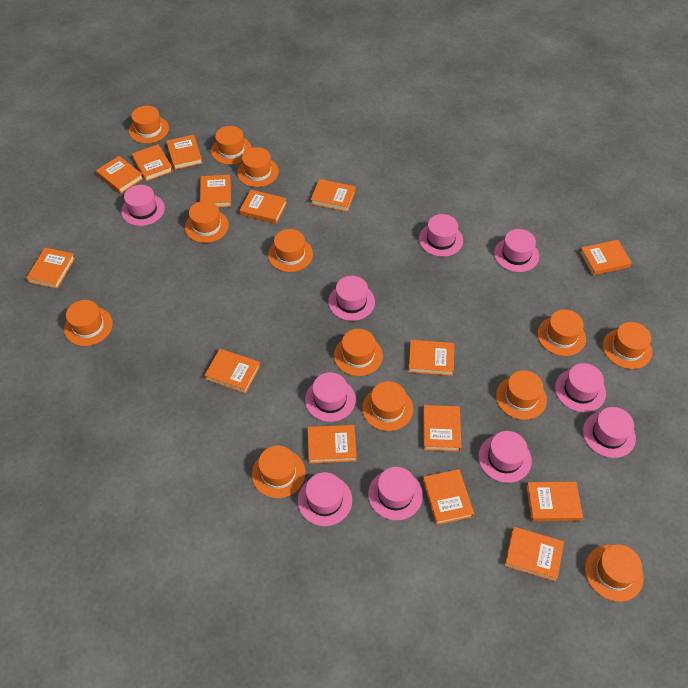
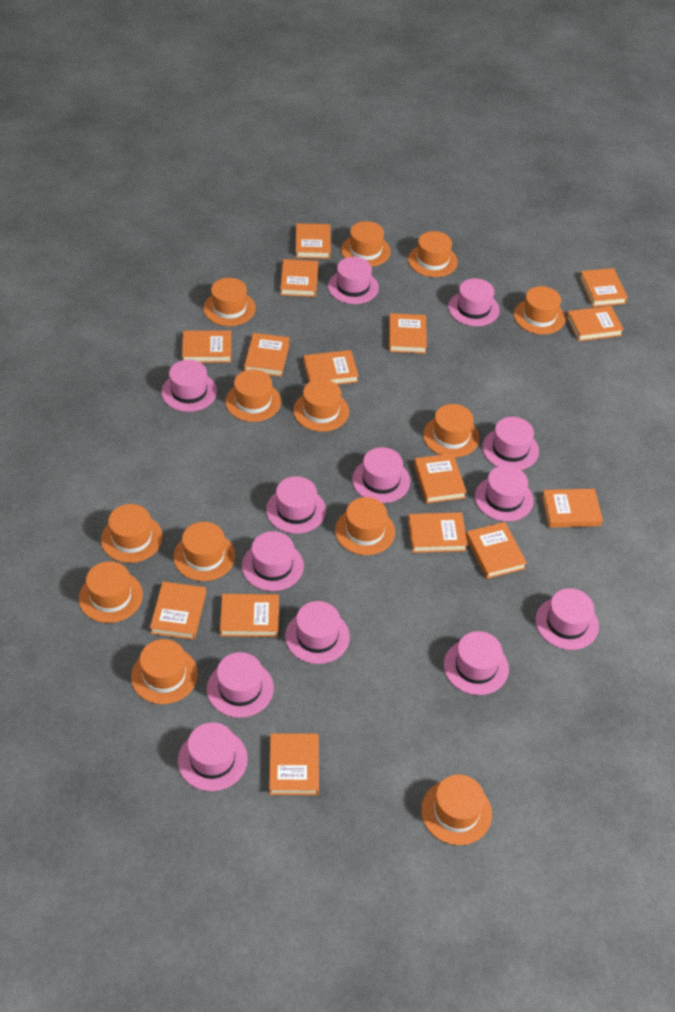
pink hat: 10 -> 13

